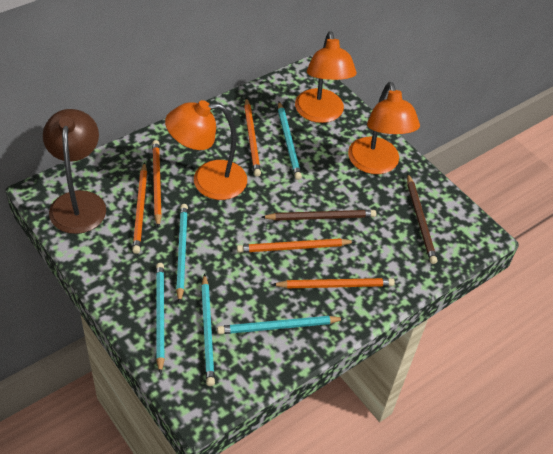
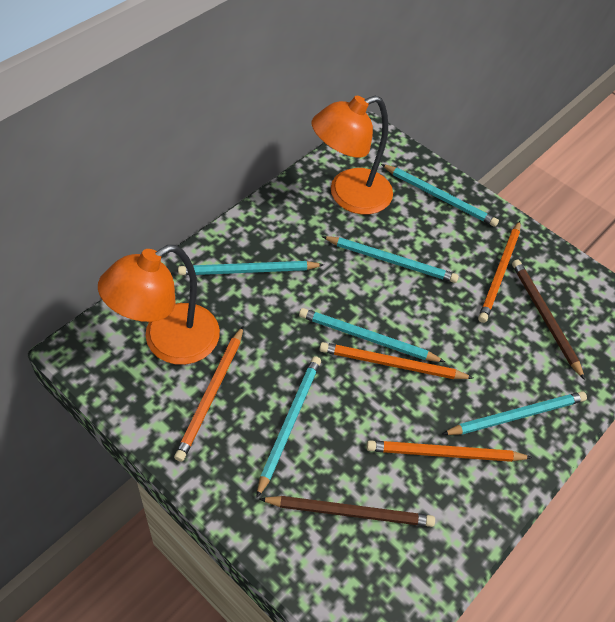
brown lamp: 1 -> 0
orange lamp: 3 -> 2
orange pencil: 5 -> 4
turquoise pencil: 5 -> 6

